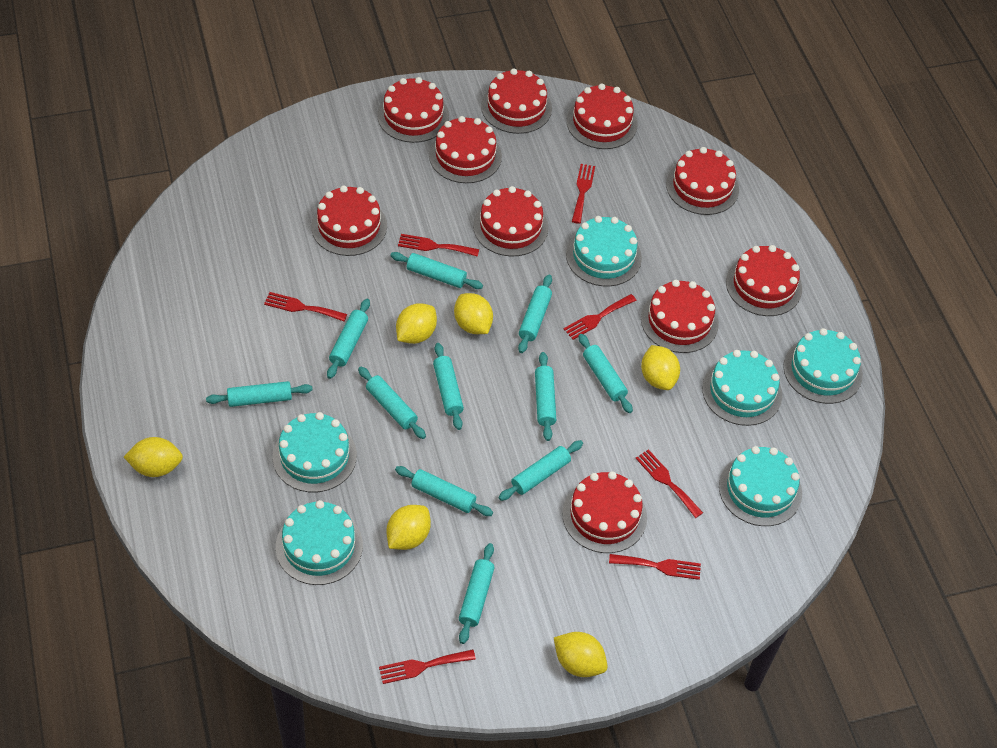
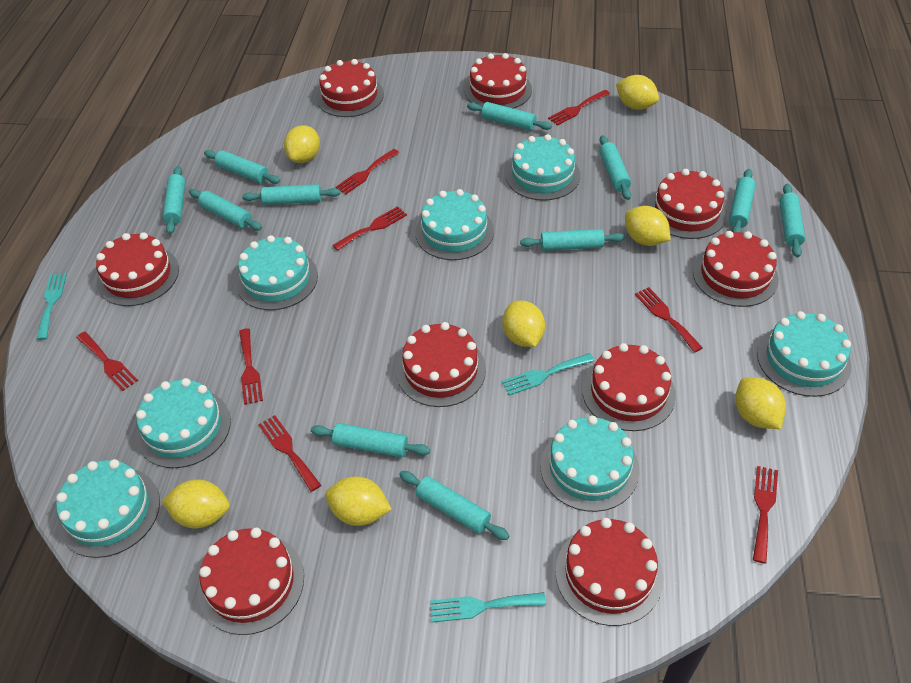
red cake: 10 -> 9
red fork: 7 -> 8
turquoise cake: 6 -> 7
turquoise fork: 0 -> 3
yellow lemon: 6 -> 7

